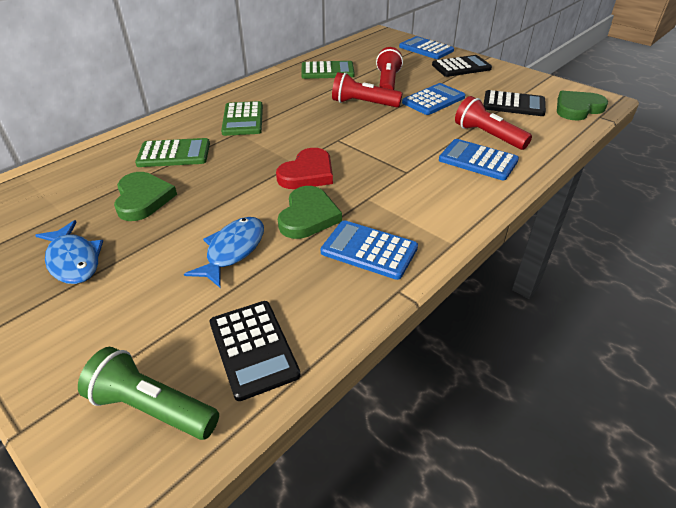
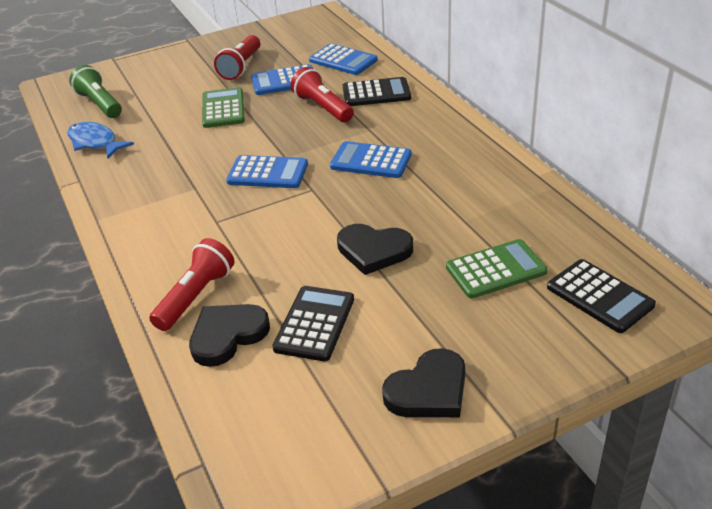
black heart: 0 -> 3
blue fish: 2 -> 1
green calculator: 3 -> 2
green heart: 3 -> 0
red heart: 1 -> 0

